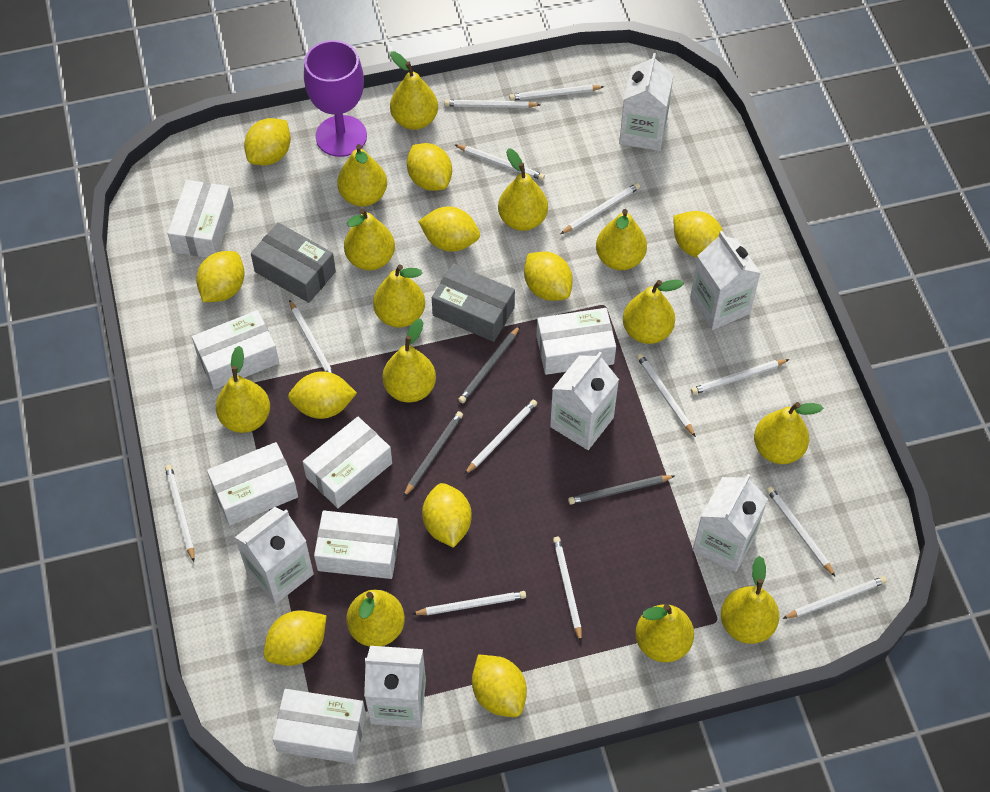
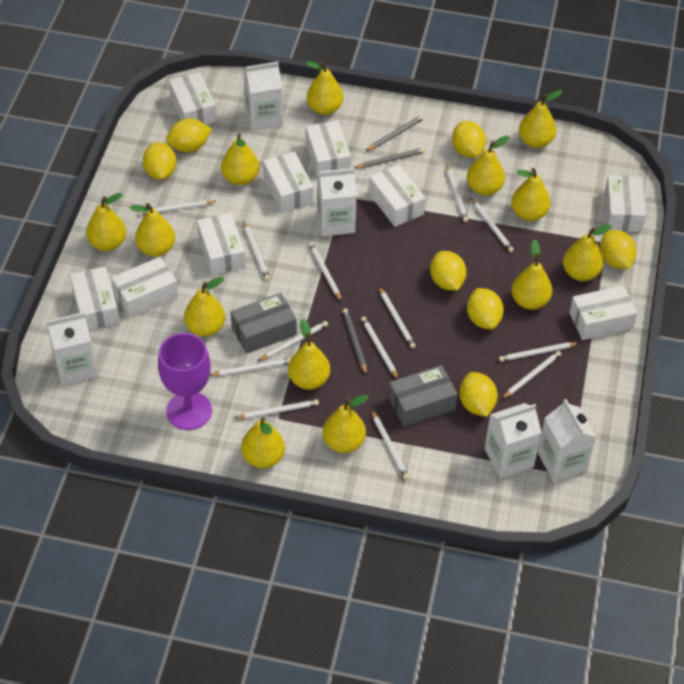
white box: 7 -> 9
white carton: 6 -> 5
yellow lemon: 10 -> 7

